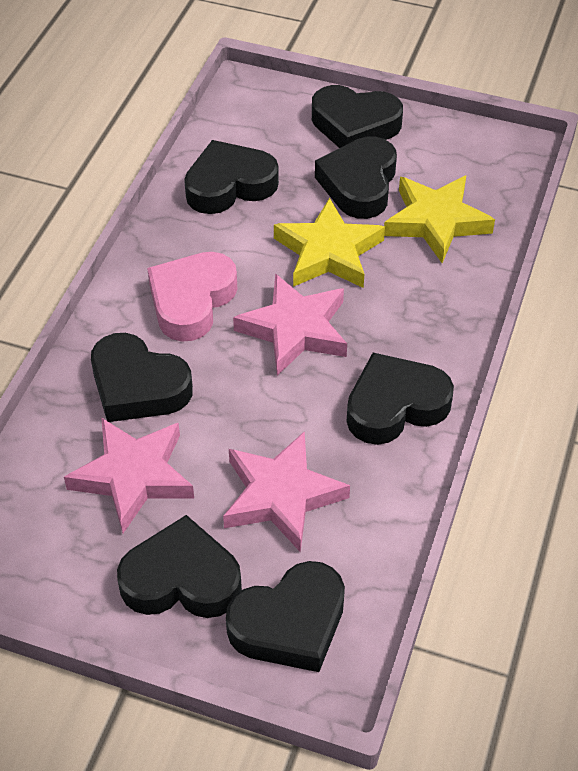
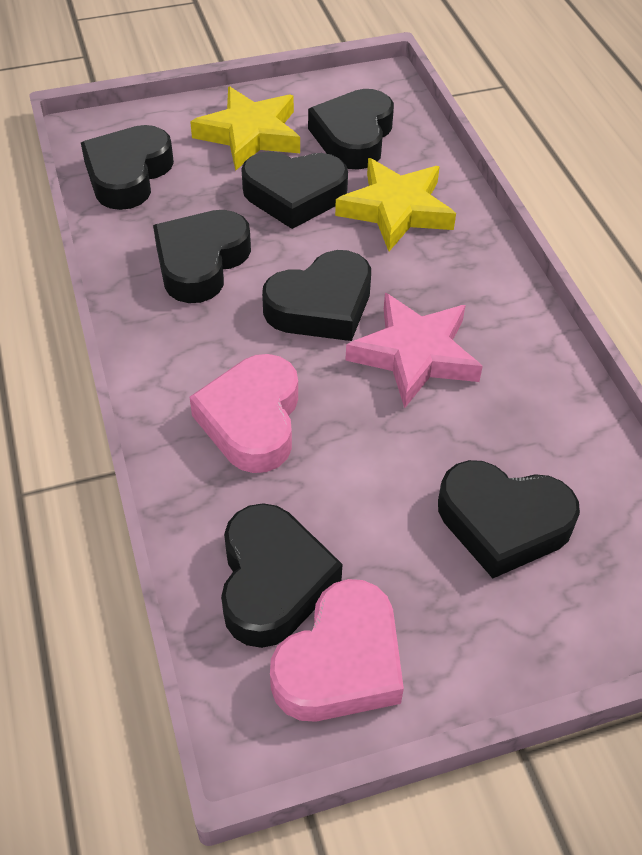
pink heart: 1 -> 2
pink star: 3 -> 1

